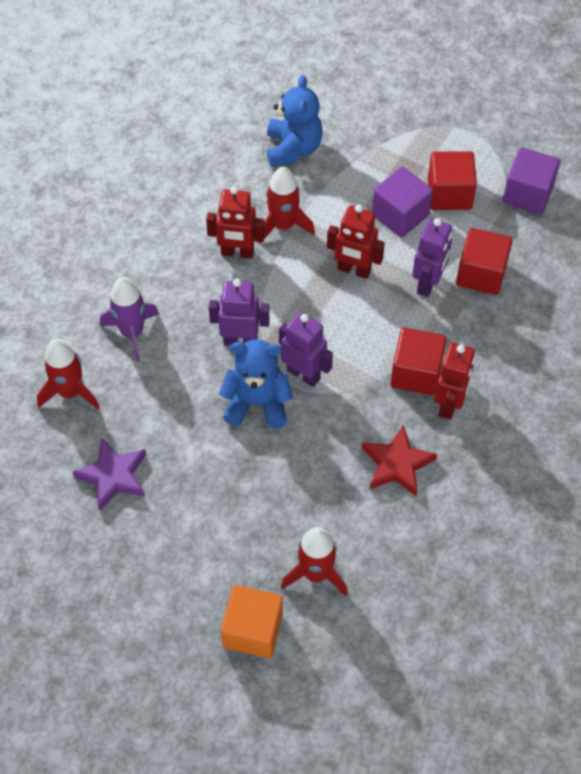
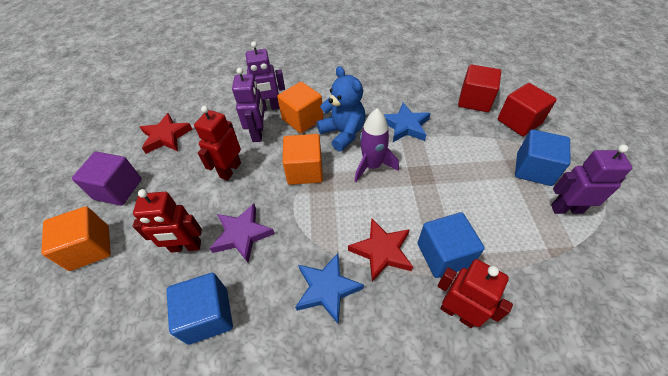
blue cube: 0 -> 3
blue star: 0 -> 2
blue teddy bear: 2 -> 1
orange cube: 1 -> 3
purple cube: 2 -> 1
red cube: 3 -> 2
red rocket: 3 -> 0
red star: 1 -> 2

